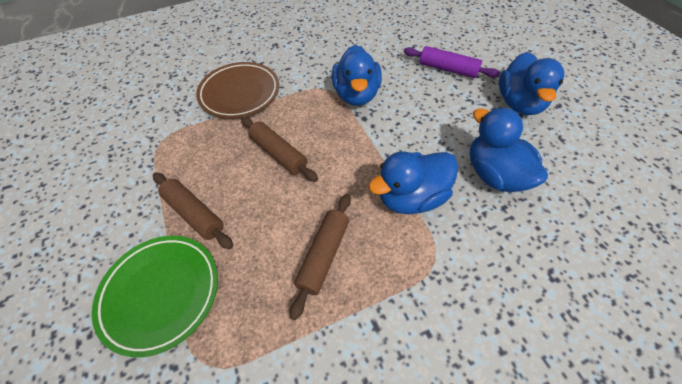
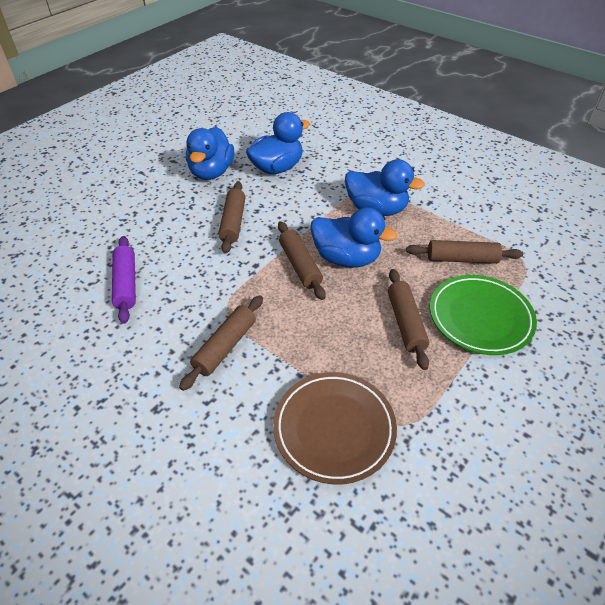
brown rolling pin: 3 -> 5

